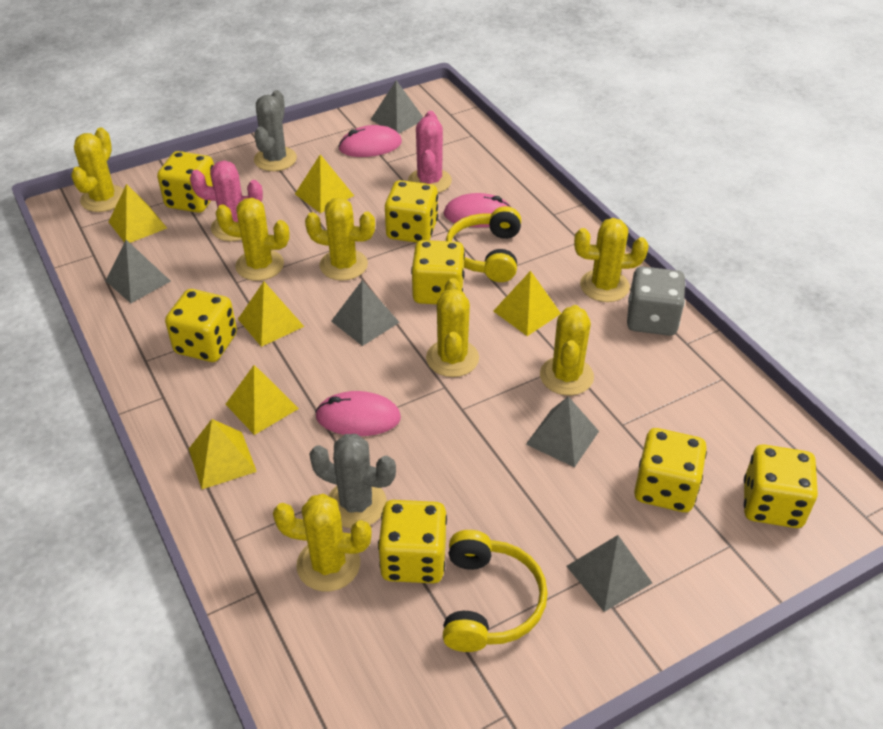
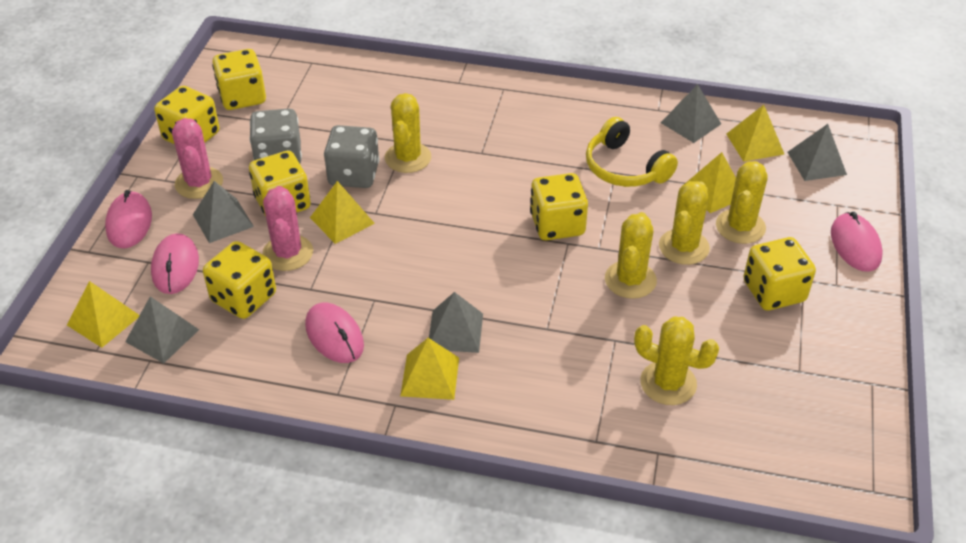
grey cactus: 2 -> 0
grey dice: 1 -> 2
pink mouse: 3 -> 4
yellow cactus: 7 -> 5
yellow dice: 7 -> 6
yellow headphones: 2 -> 1
yellow pyramid: 6 -> 5

